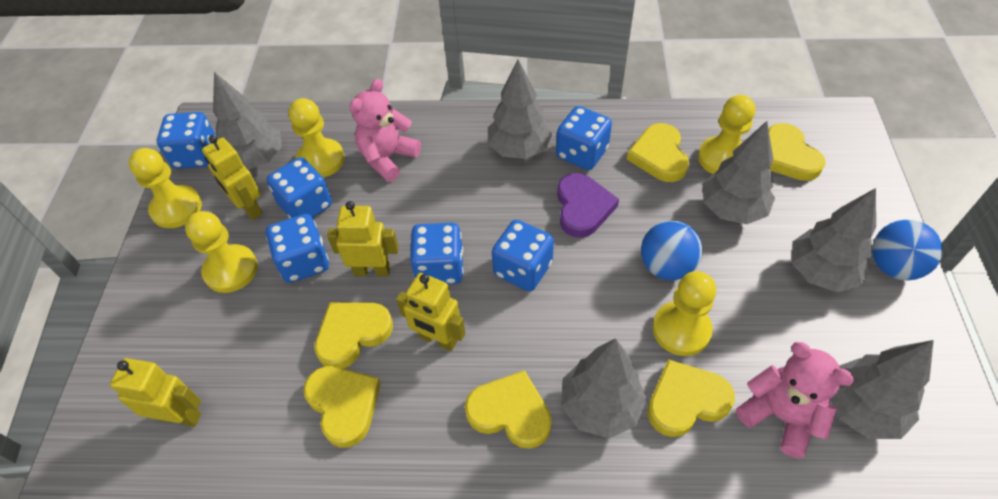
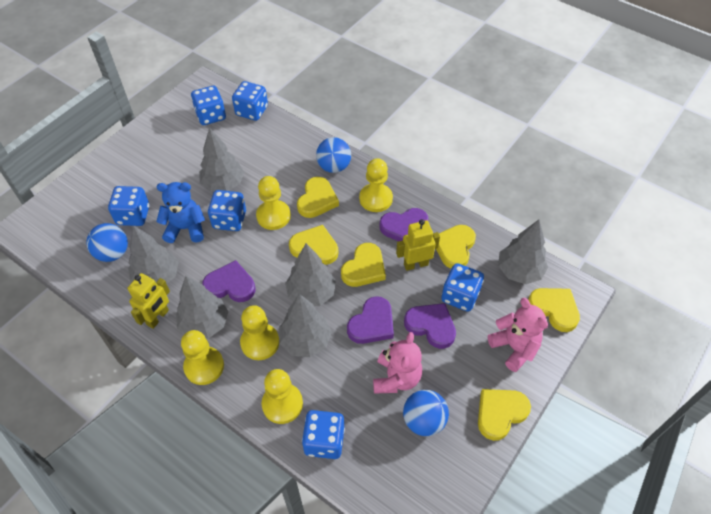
blue ball: 2 -> 3
blue teddy bear: 0 -> 1
purple heart: 1 -> 4
yellow robot: 4 -> 2

